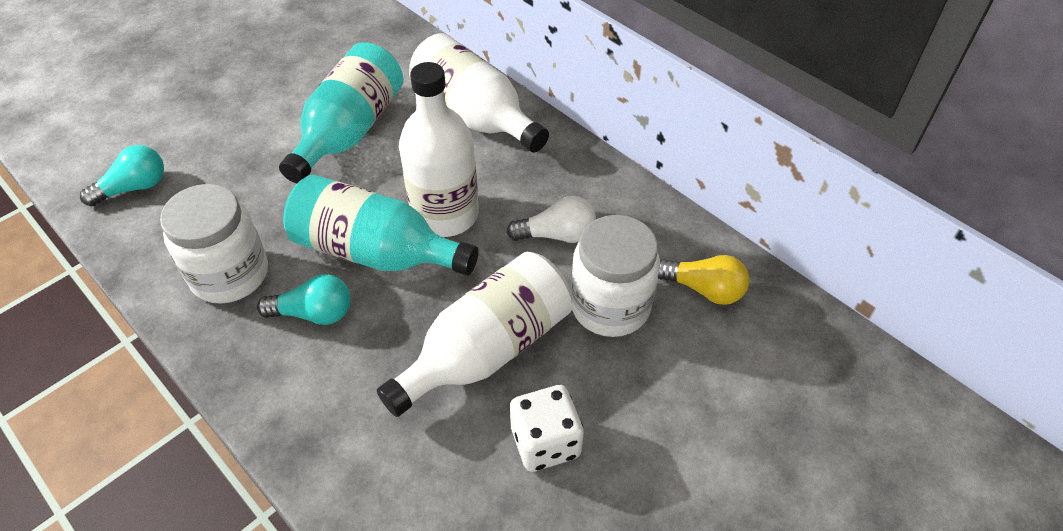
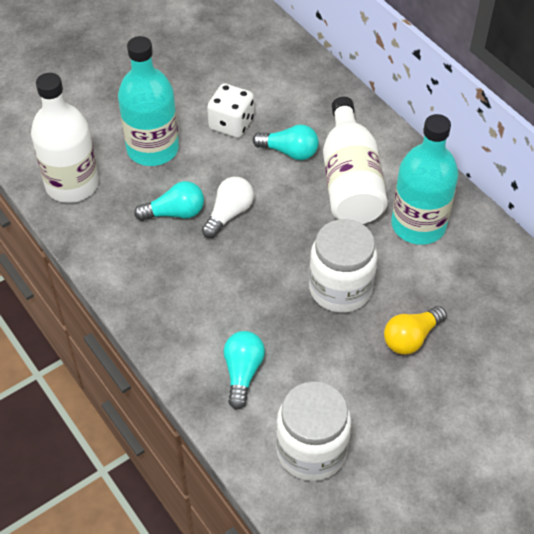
turquoise light bulb: 2 -> 3
white bottle: 3 -> 2

